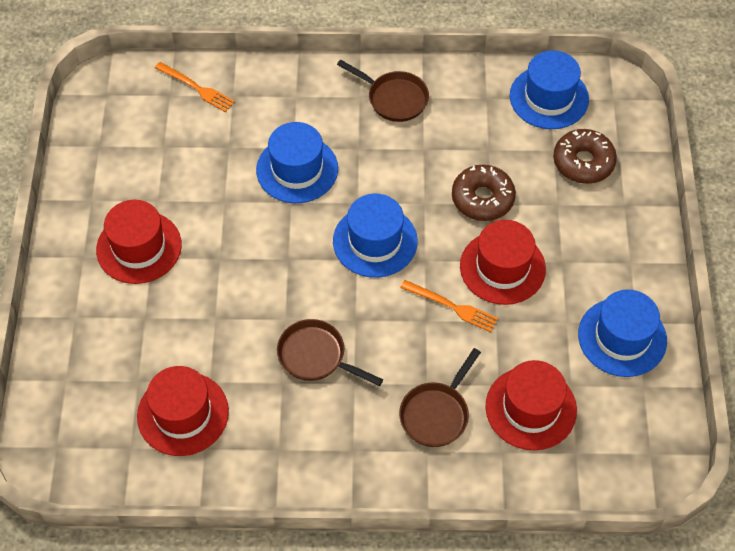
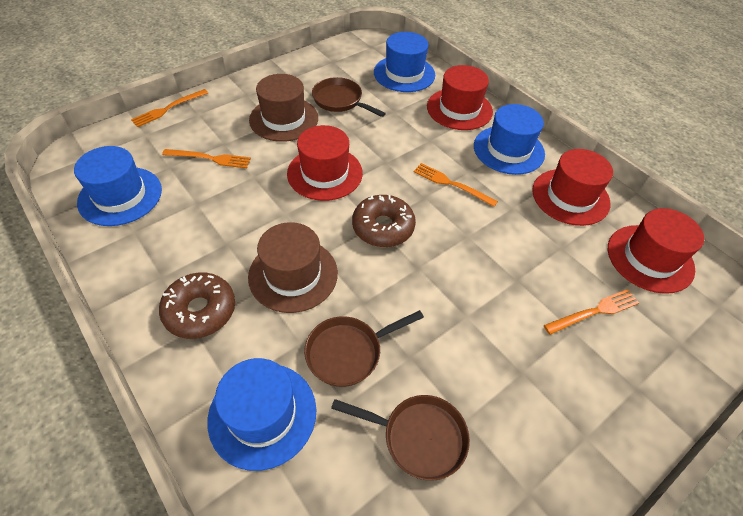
brown hat: 0 -> 2
orange fork: 2 -> 4

